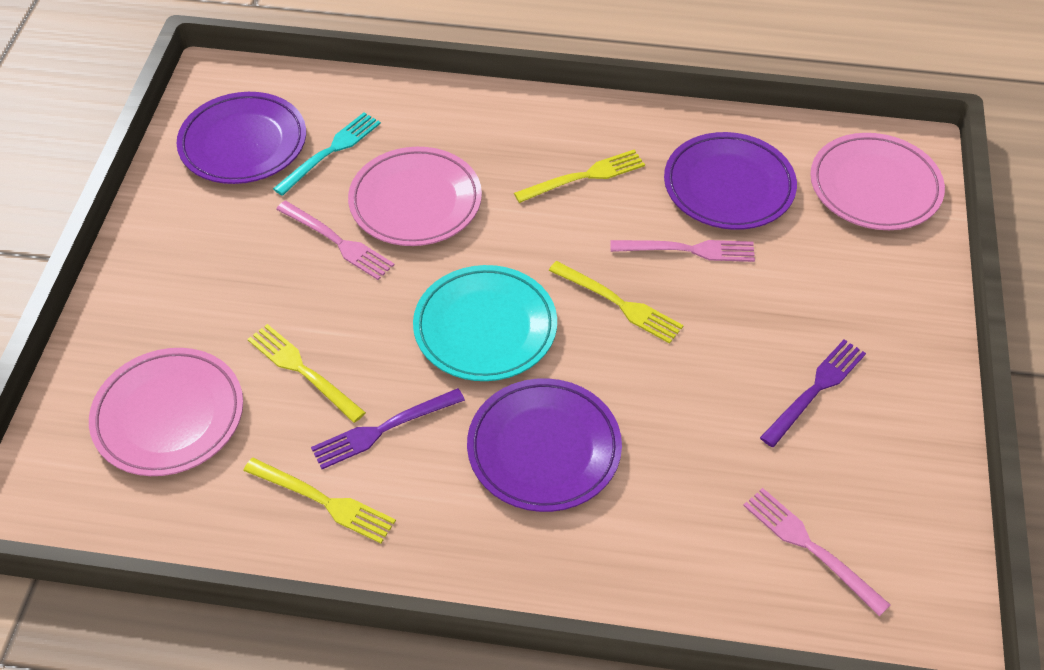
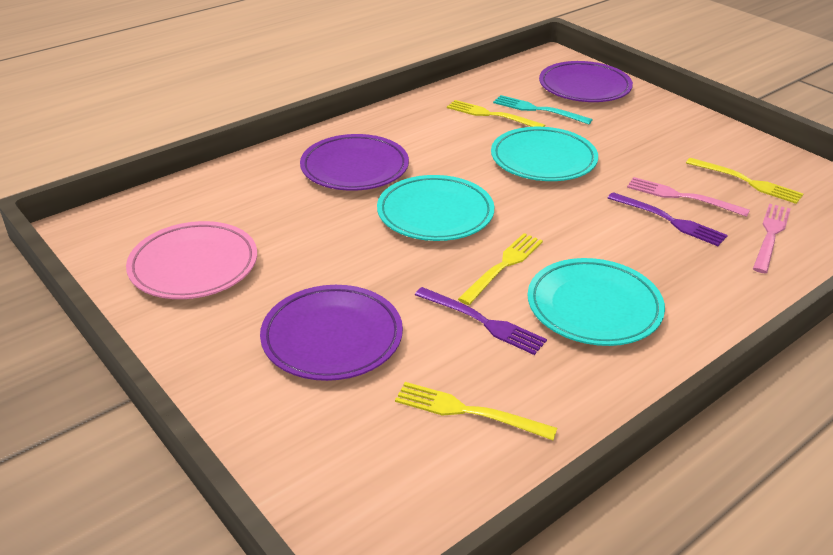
pink fork: 3 -> 2
pink plate: 3 -> 1
turquoise plate: 1 -> 3

